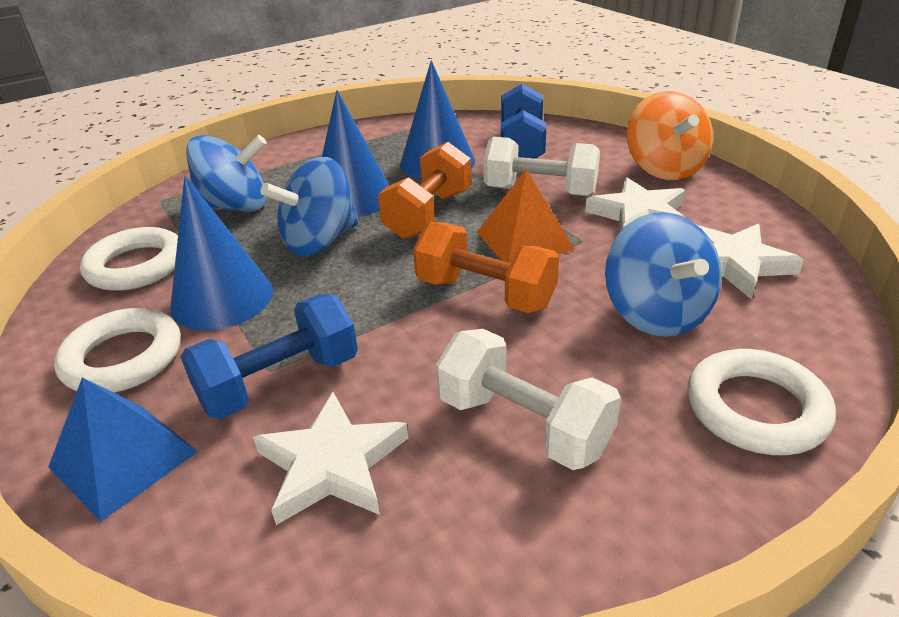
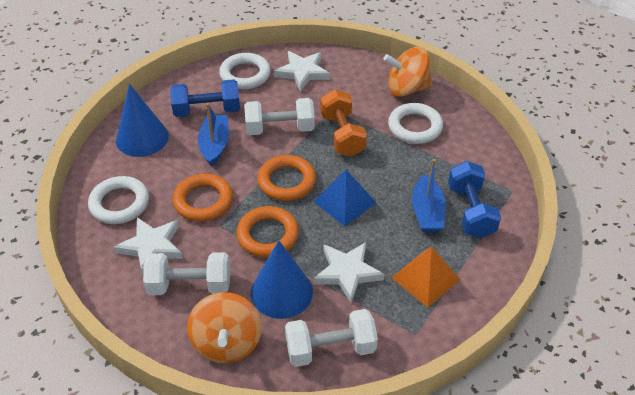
blue boat: 0 -> 2
blue cone: 3 -> 2
blue spinning top: 3 -> 0
orange dumbbell: 2 -> 1
orange ring: 0 -> 3
orange spinning top: 1 -> 2
white dumbbell: 2 -> 3

